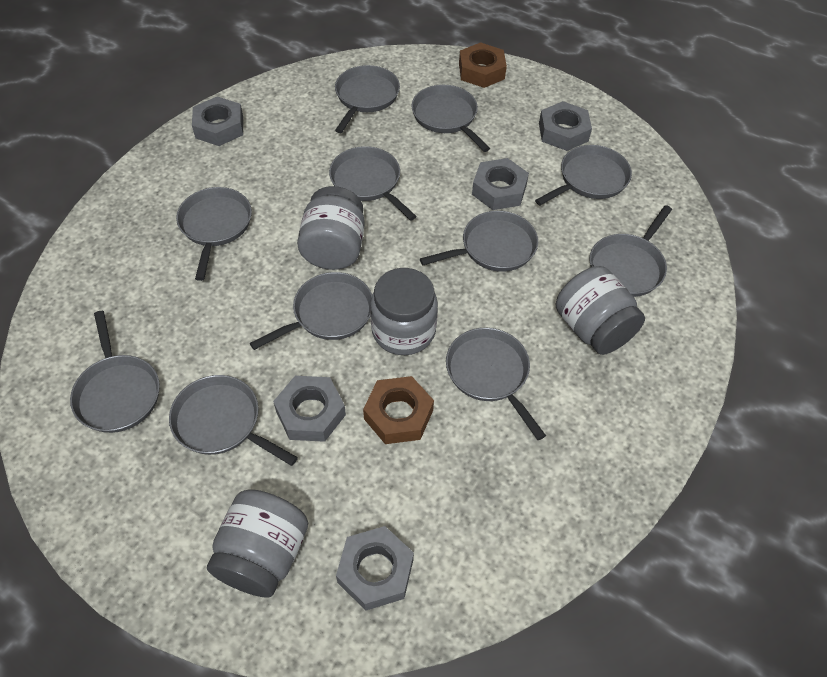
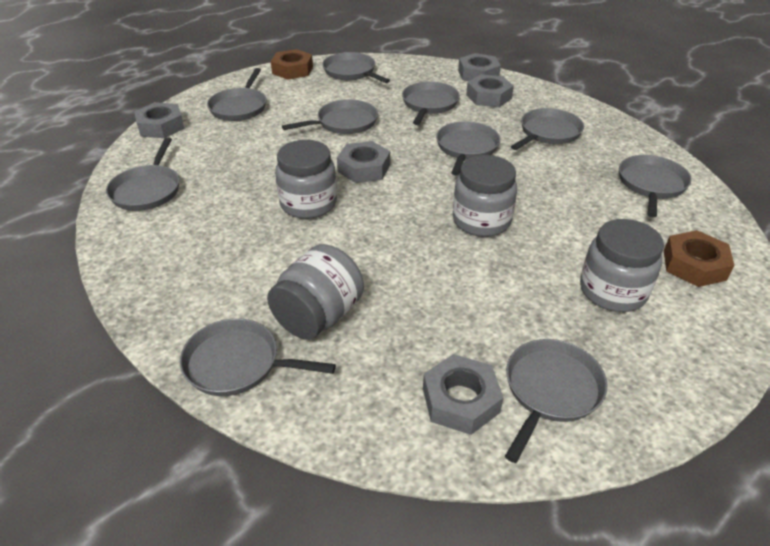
grey pan: 11 -> 10

